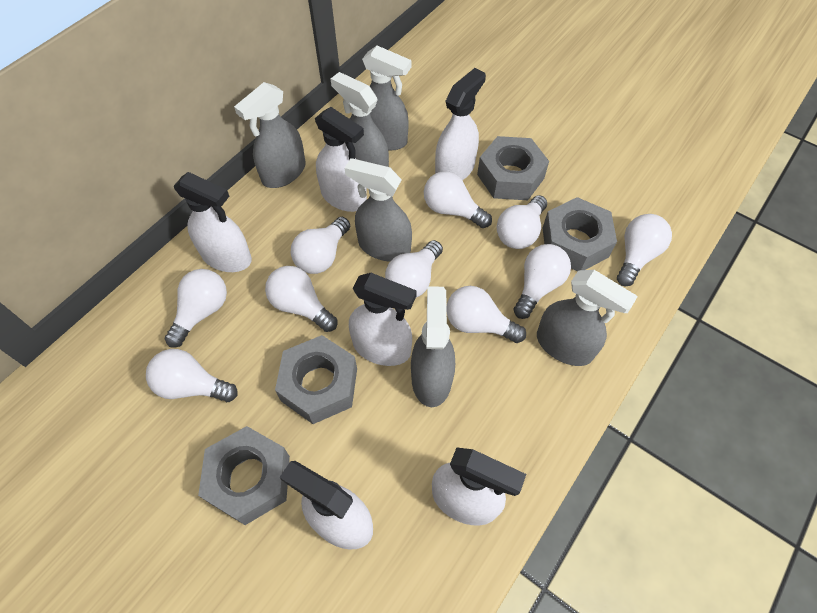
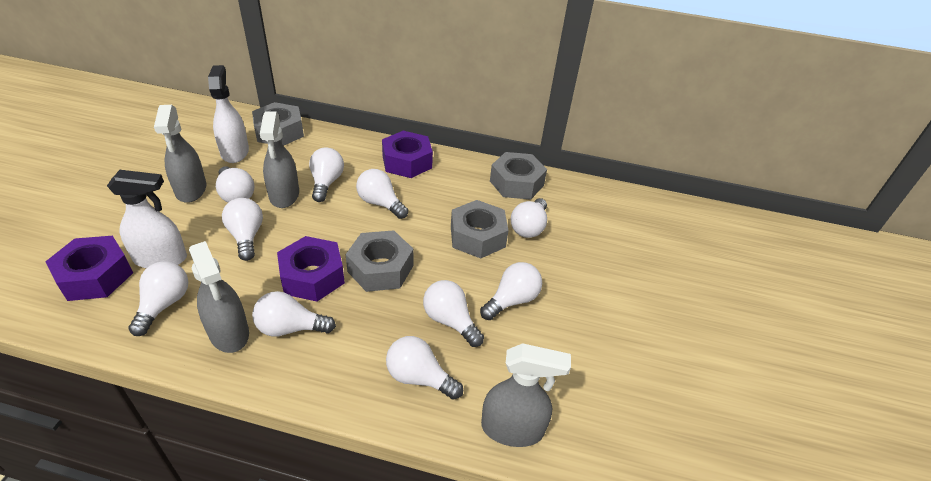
grey spray bottle: 6 -> 4
purple nut: 0 -> 3
white spray bottle: 6 -> 2

